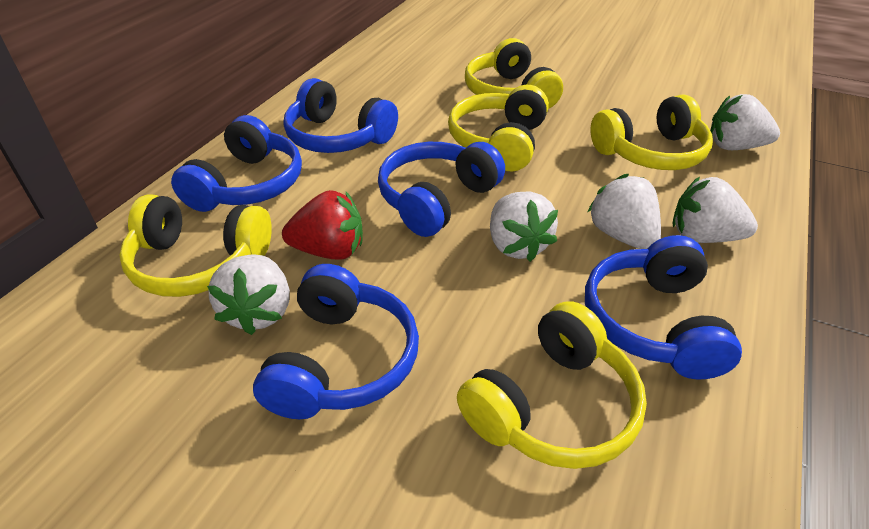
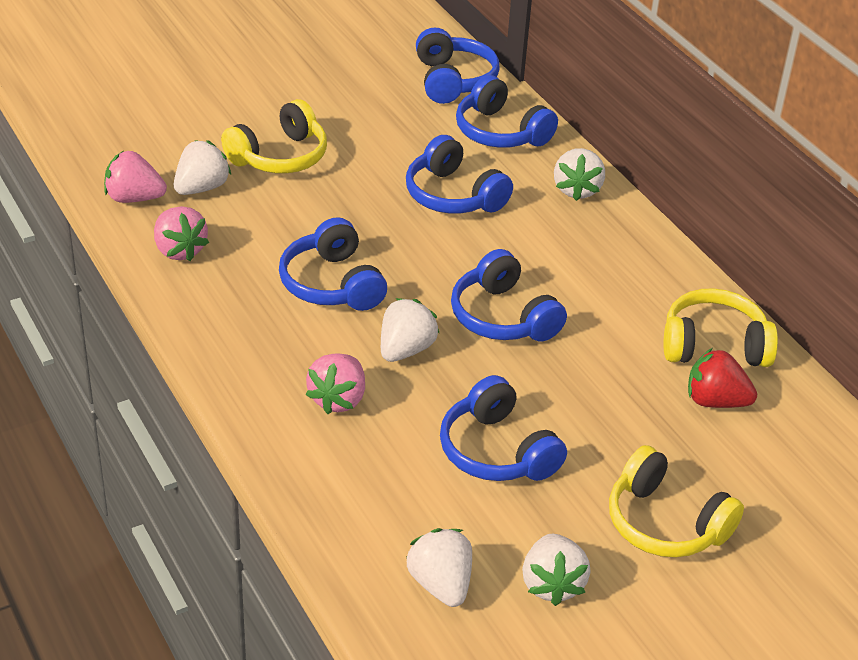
blue headphones: 5 -> 6
pink strawberry: 0 -> 3
yellow headphones: 5 -> 3

